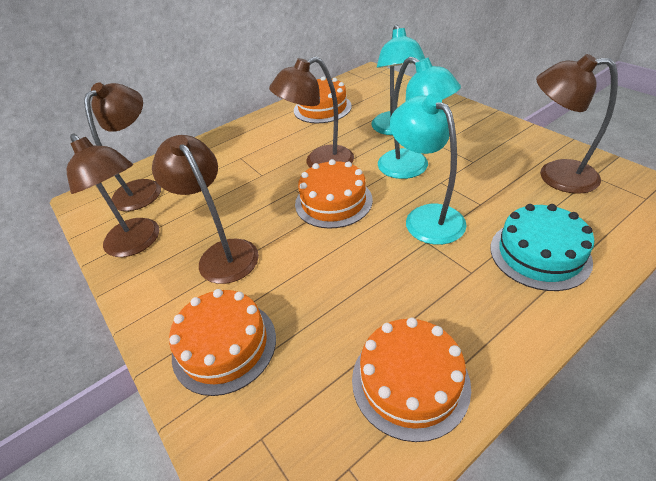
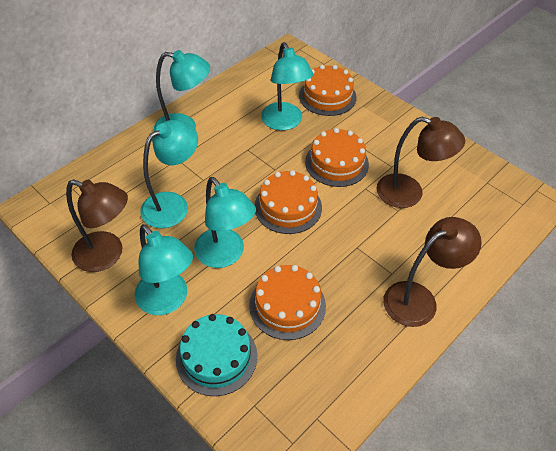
brown lamp: 5 -> 3
turquoise lamp: 3 -> 5

